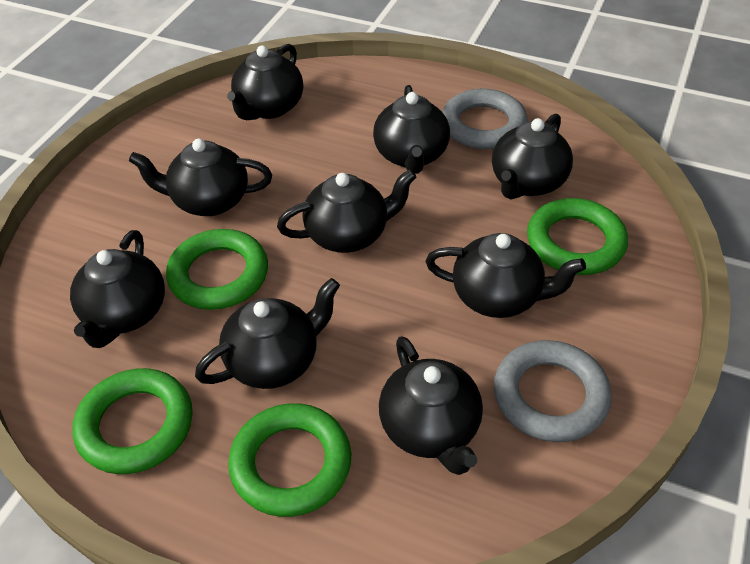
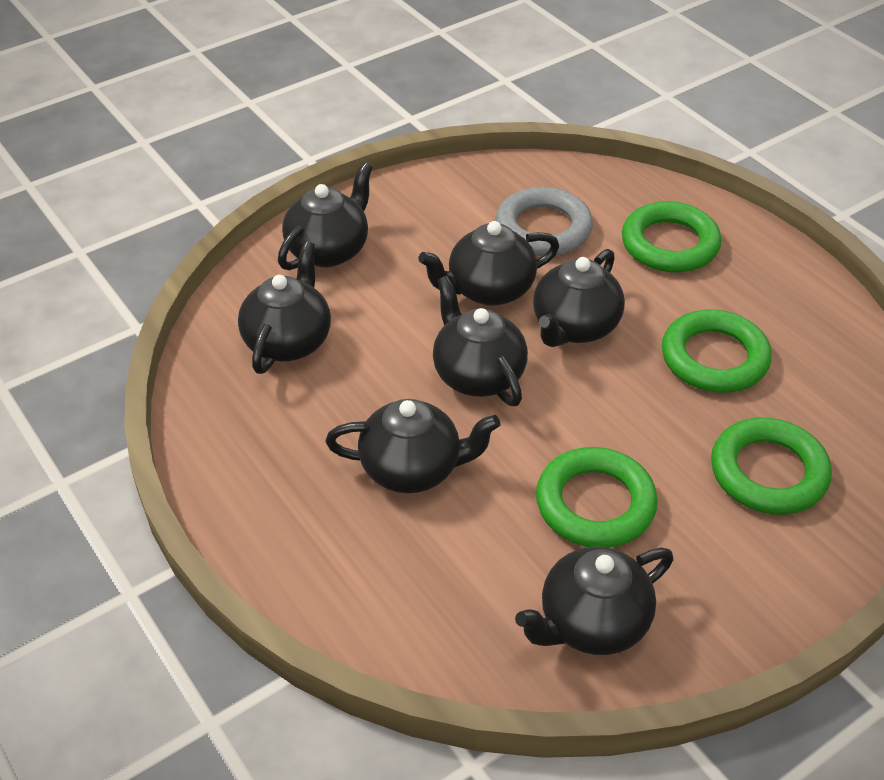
black teapot: 9 -> 7
grey ring: 2 -> 1

